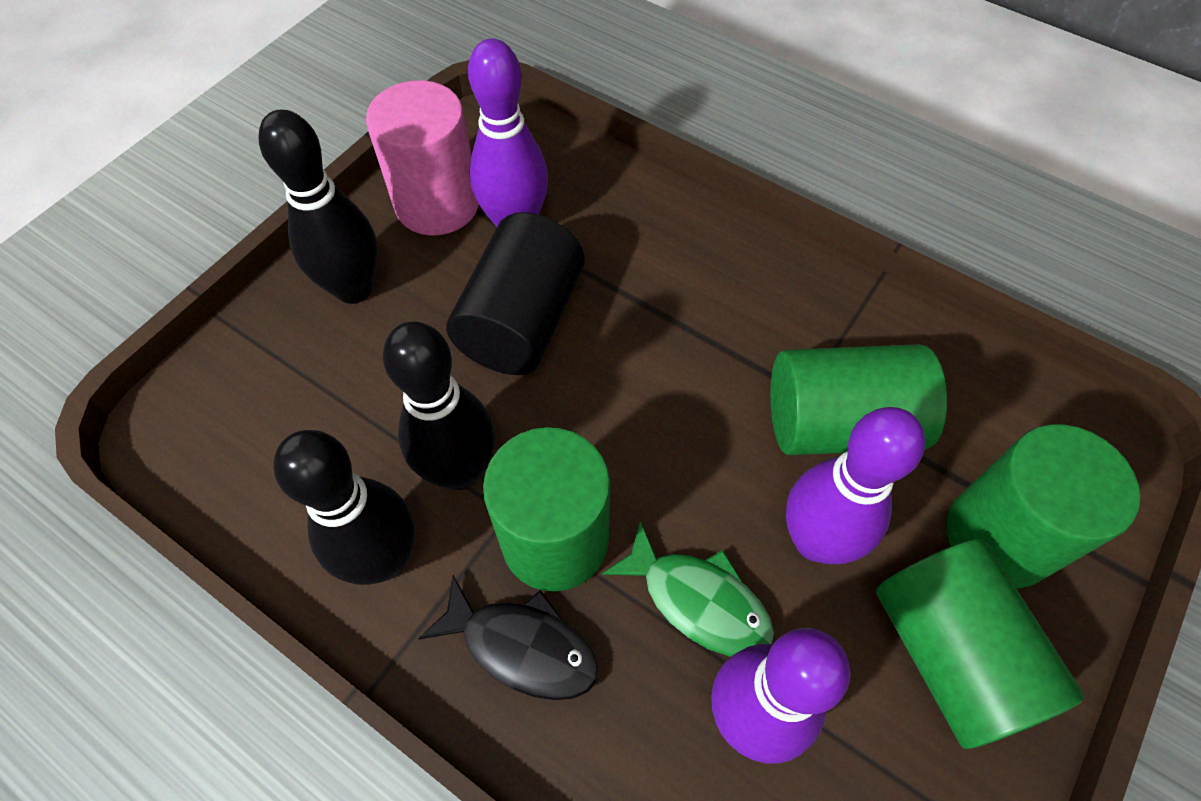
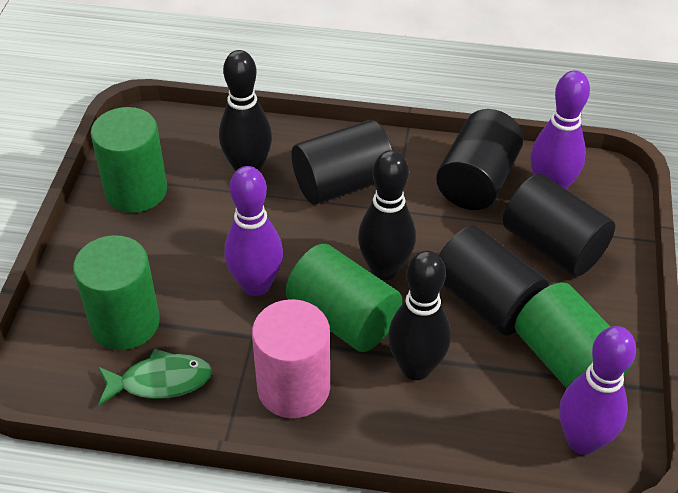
black cylinder: 1 -> 4
black fish: 1 -> 0

